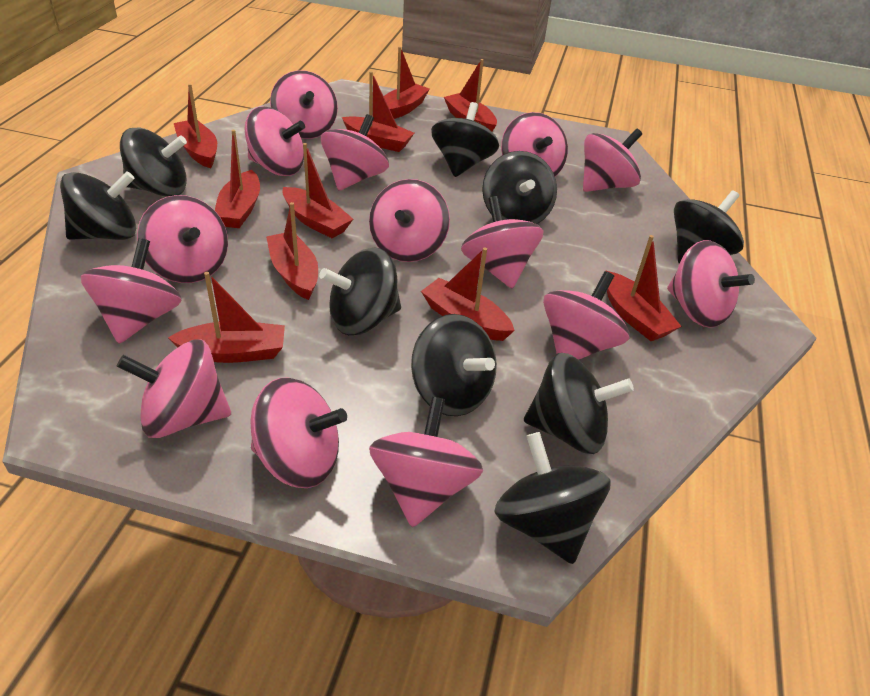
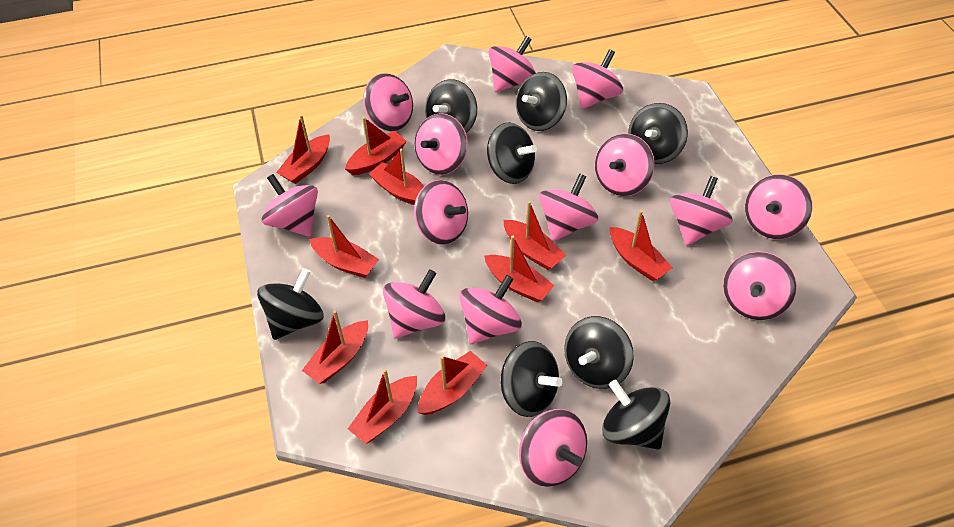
black spinning top: 9 -> 8

